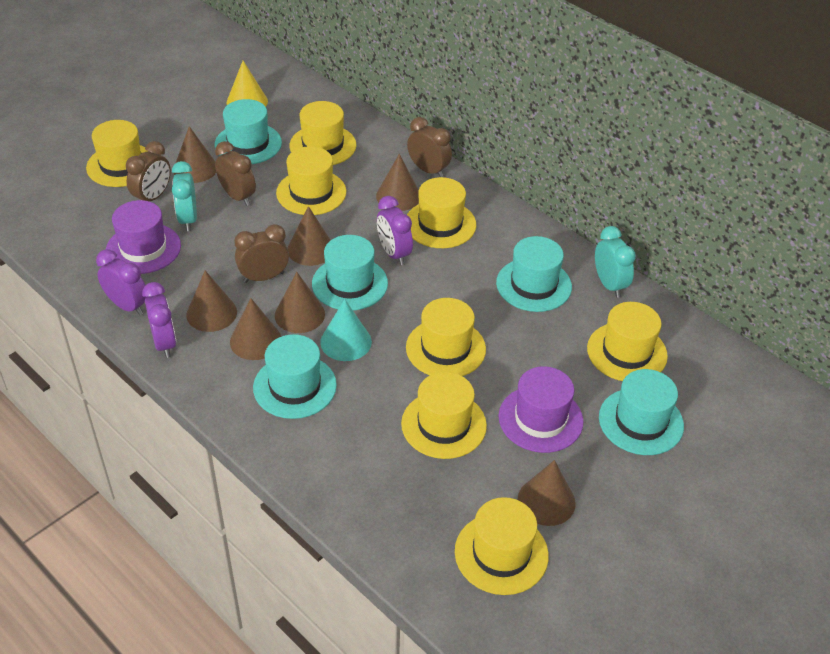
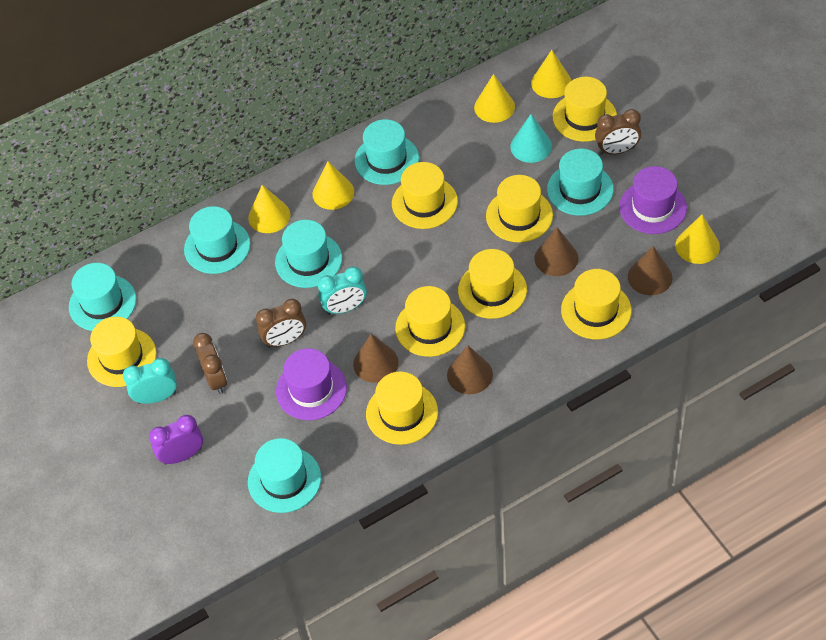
brown clock: 4 -> 3
brown cone: 7 -> 4
purple clock: 3 -> 1
turquoise hat: 5 -> 6
yellow cone: 1 -> 5

